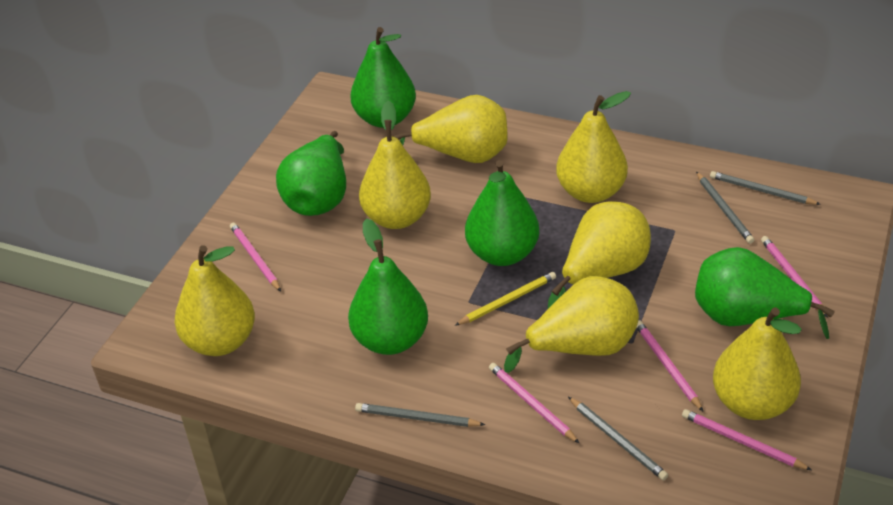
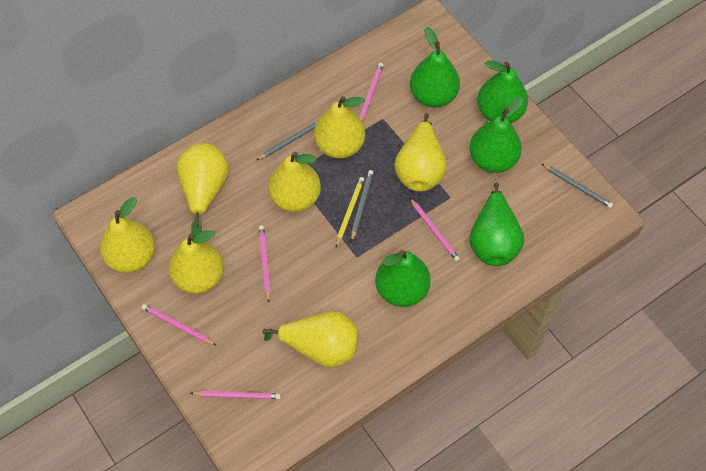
grey pencil: 4 -> 3

